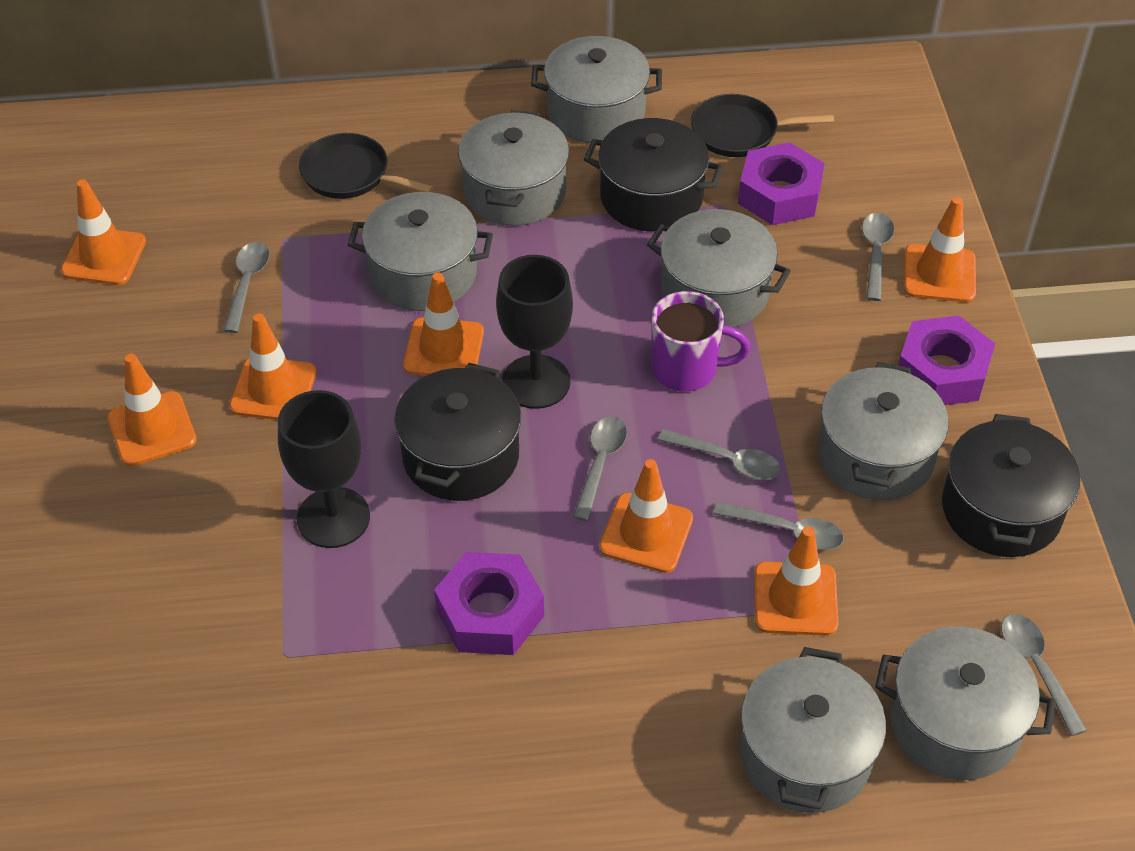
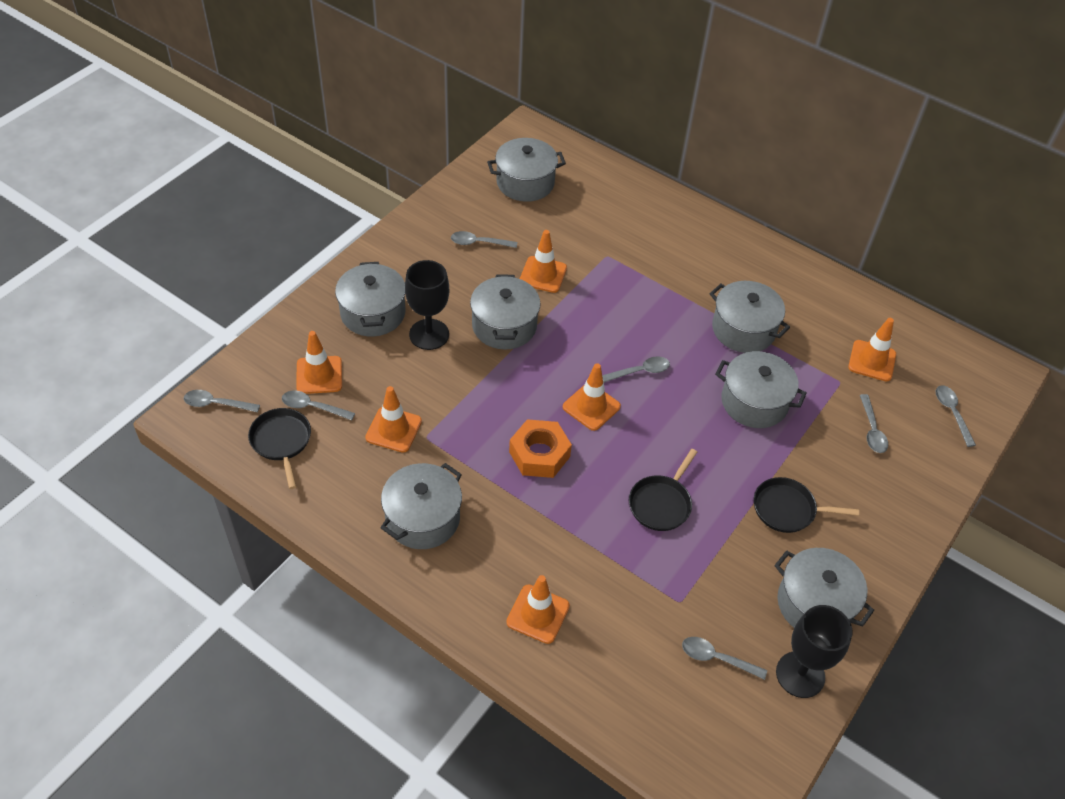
black pan: 2 -> 3
black pot: 3 -> 0
grey spoon: 6 -> 7
orange nut: 0 -> 1
orange traffic cone: 7 -> 6
purple mug: 1 -> 0
purple nut: 3 -> 0

